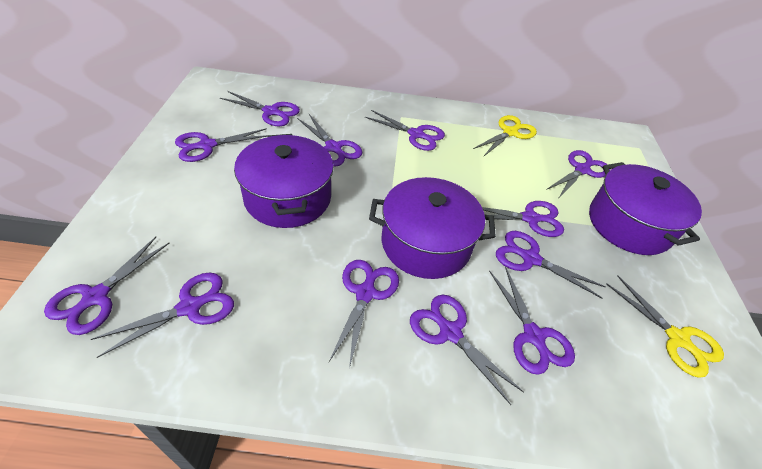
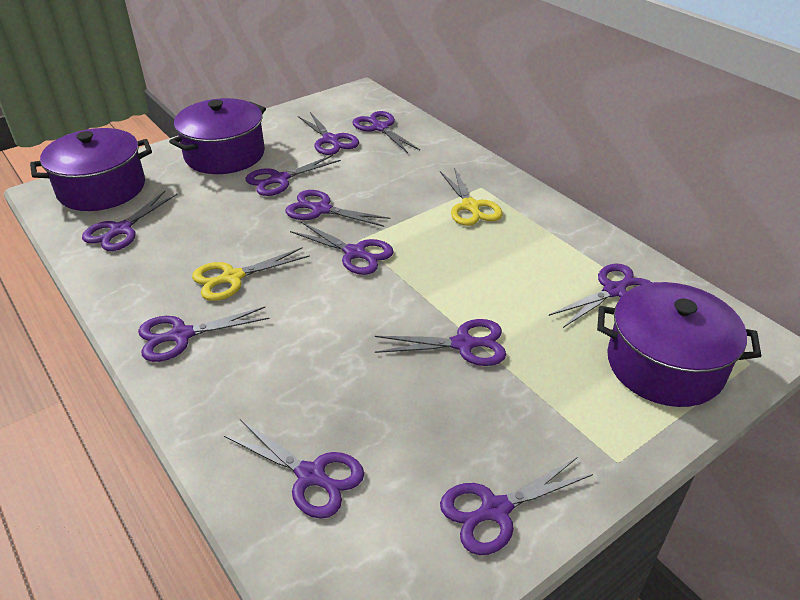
purple scissors: 12 -> 11

